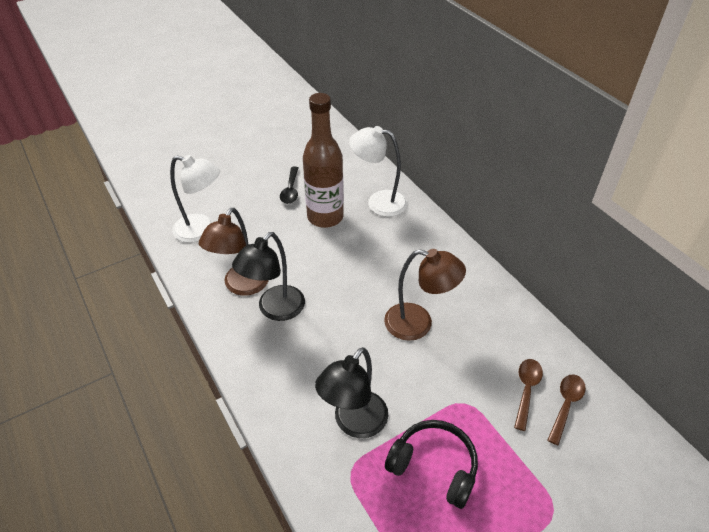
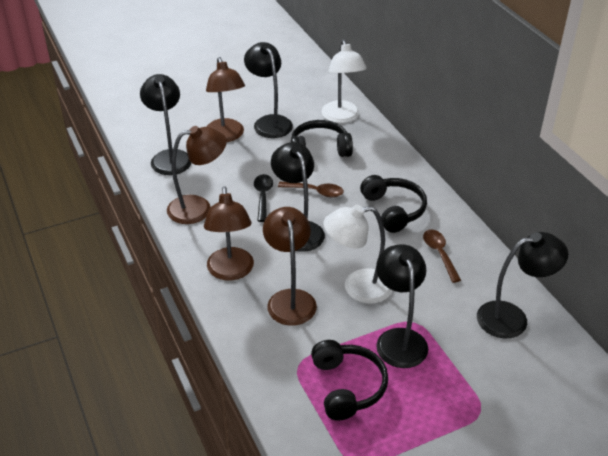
black headphones: 1 -> 3
black lamp: 2 -> 5
brown bottle: 1 -> 0
brown lamp: 2 -> 4

